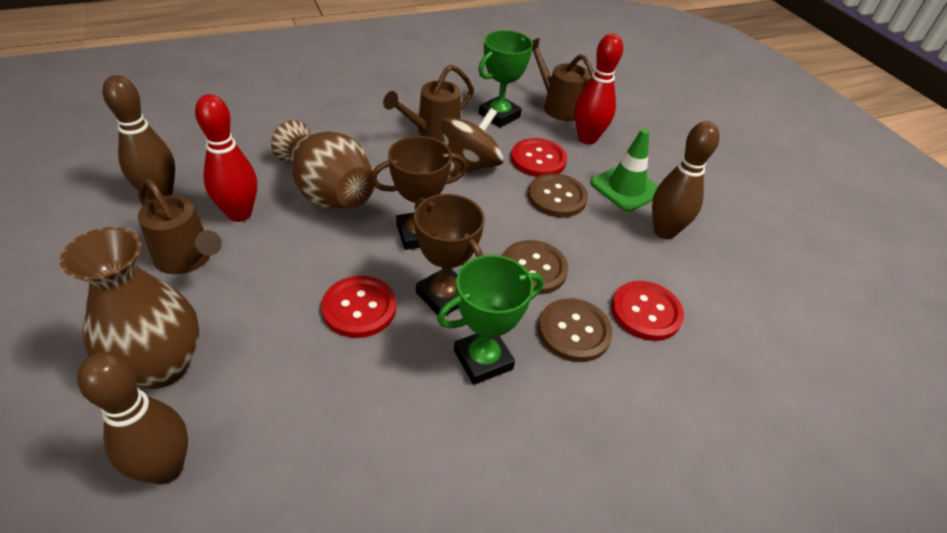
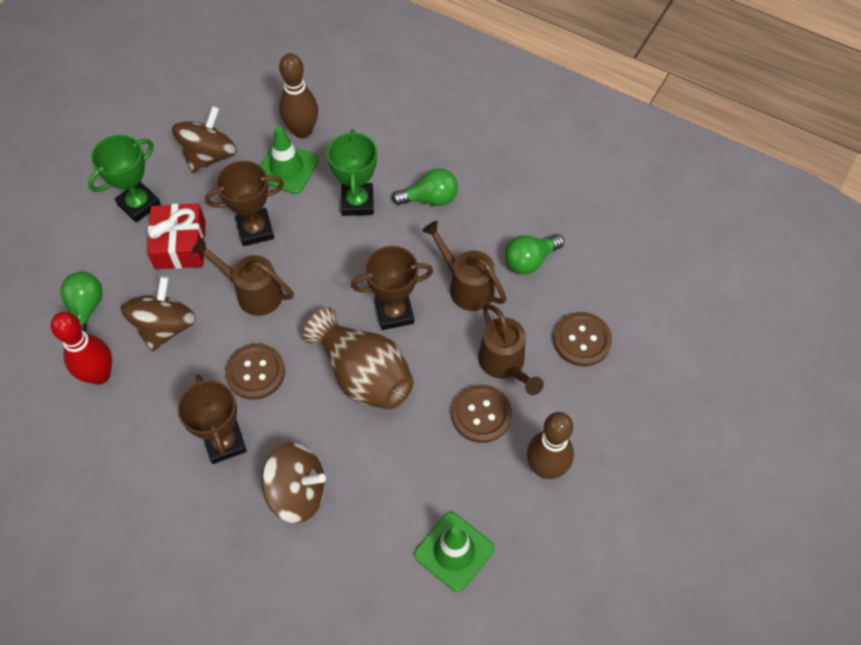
brown bowling pin: 3 -> 2
brown spinning top: 1 -> 3
brown trophy: 2 -> 3
brown vase: 2 -> 1
green light bulb: 0 -> 3
green traffic cone: 1 -> 2
red bowling pin: 2 -> 1
red button: 3 -> 0
red gift: 0 -> 1

